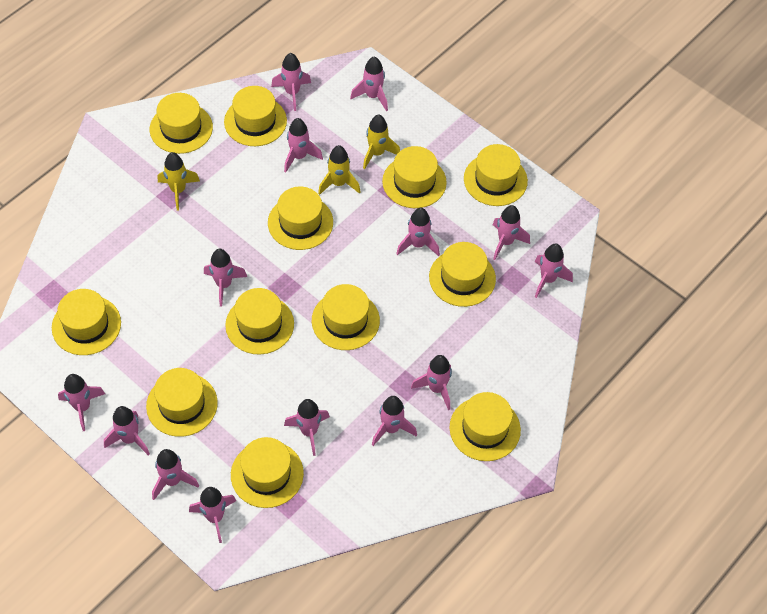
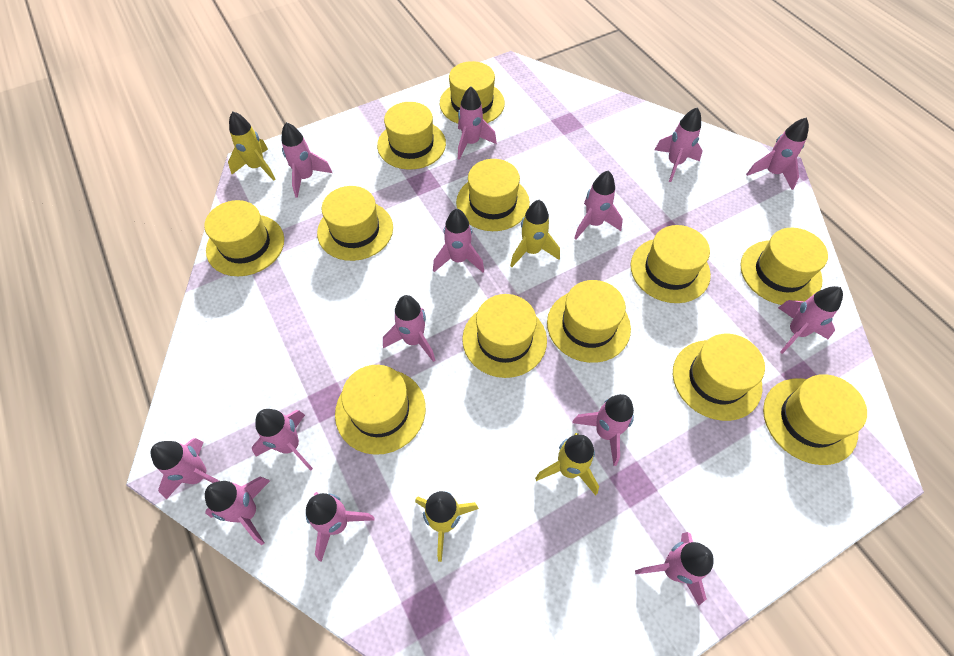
yellow rocket: 3 -> 4

